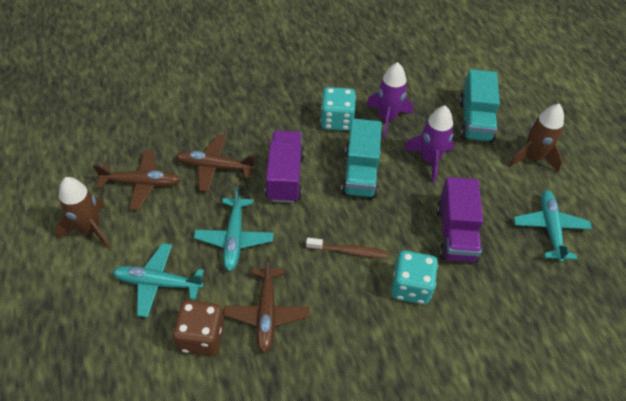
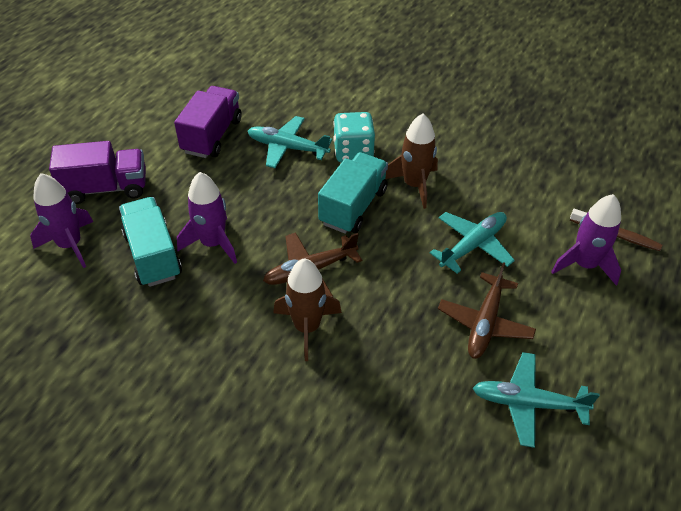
brown dice: 1 -> 0
brown plane: 3 -> 2
purple rocket: 2 -> 3
turquoise dice: 2 -> 1

